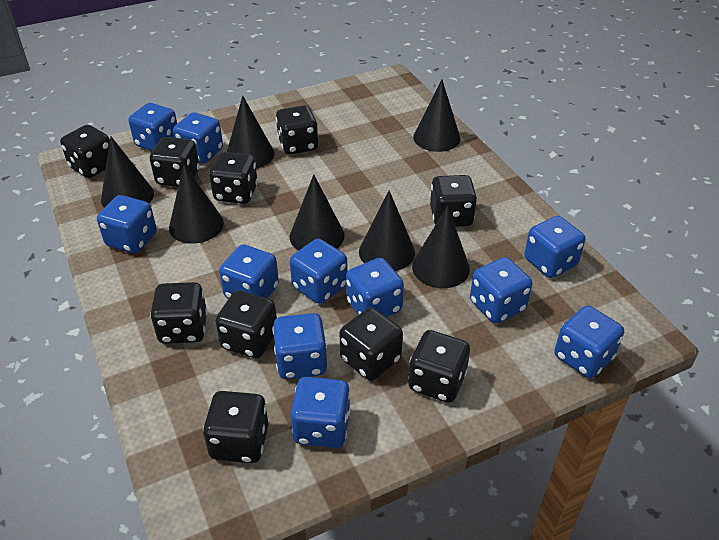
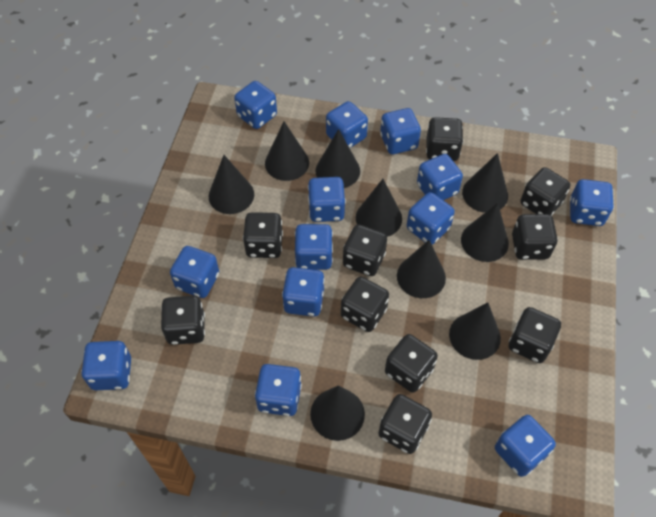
black cone: 7 -> 9
blue dice: 11 -> 13

